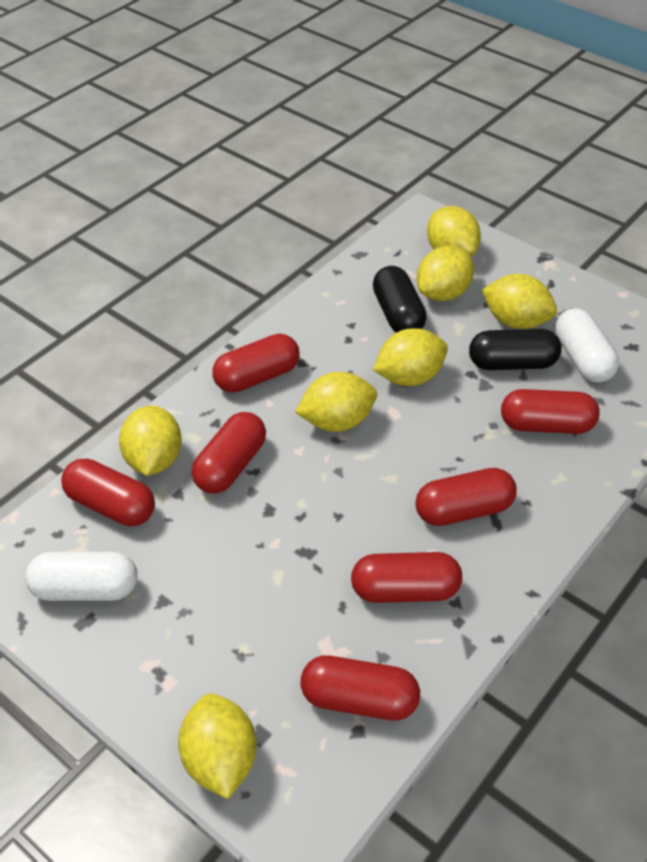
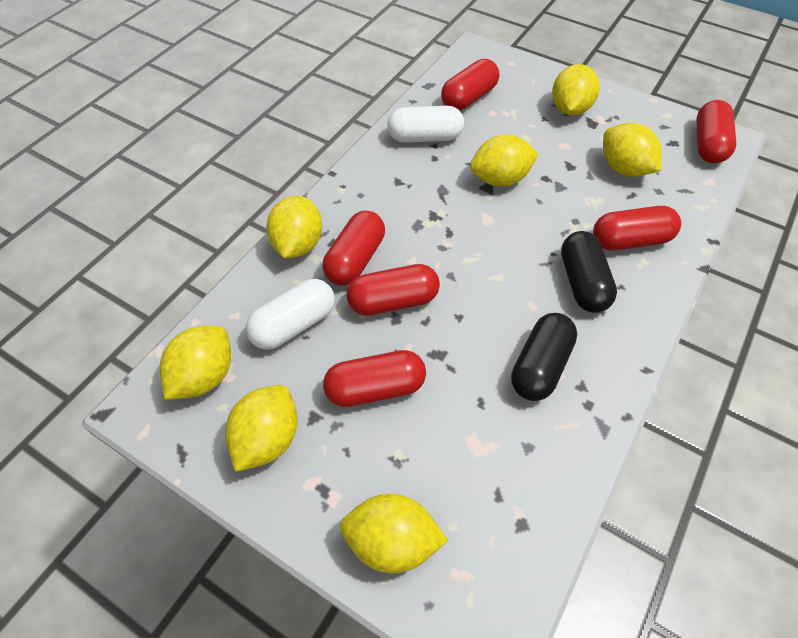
red capsule: 7 -> 6

